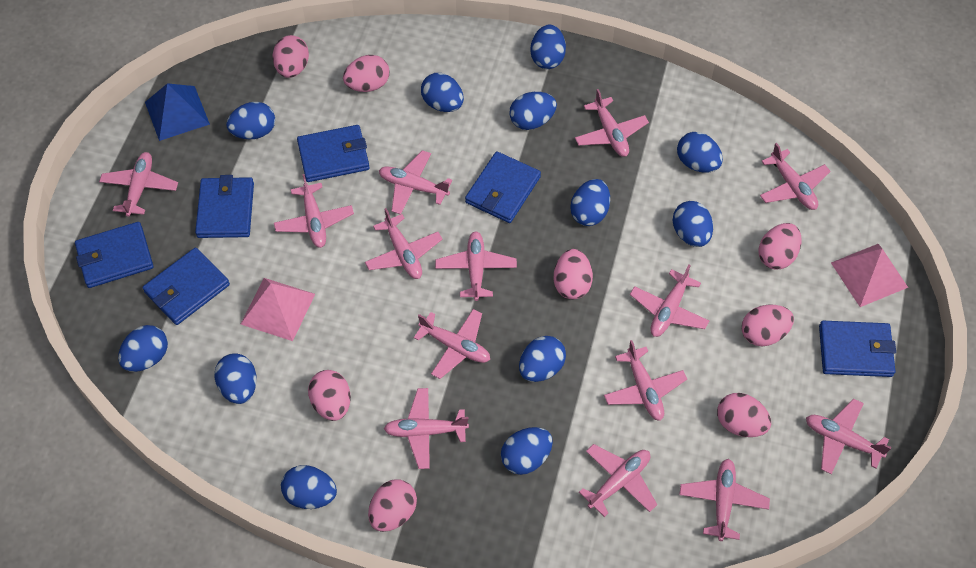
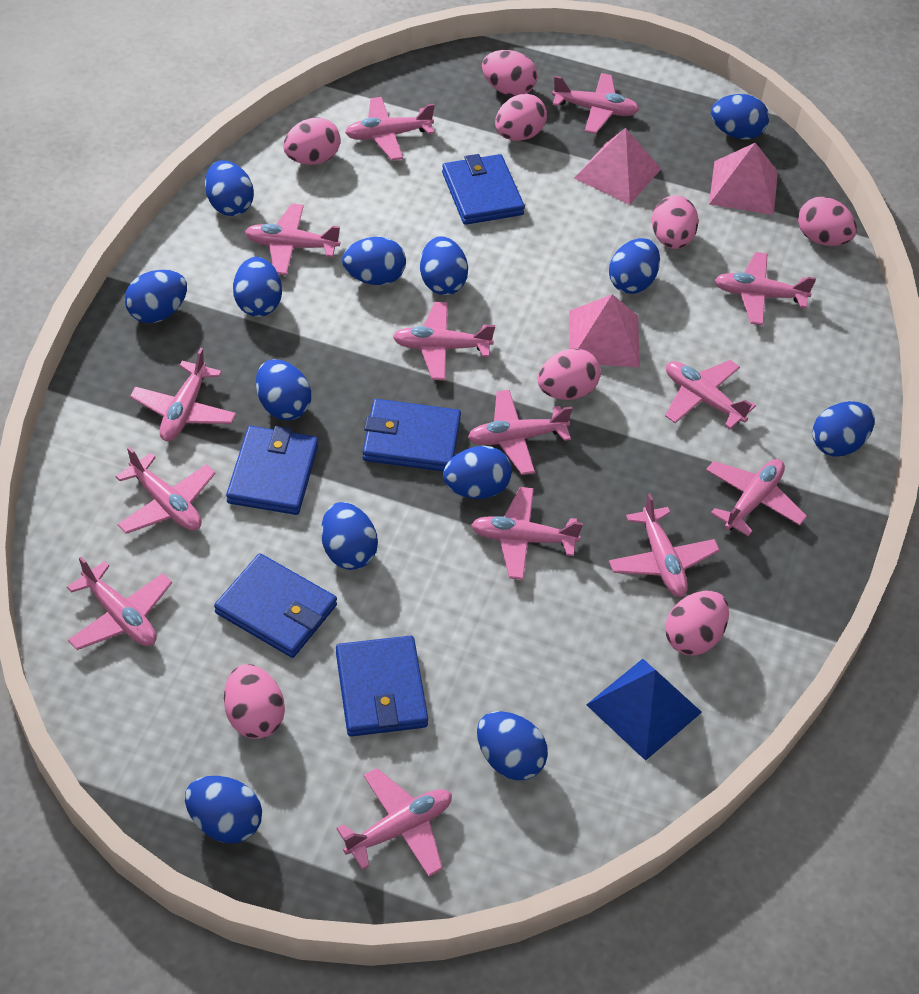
blue egg: 12 -> 13
blue wallet: 6 -> 5
pink pyramid: 2 -> 3

